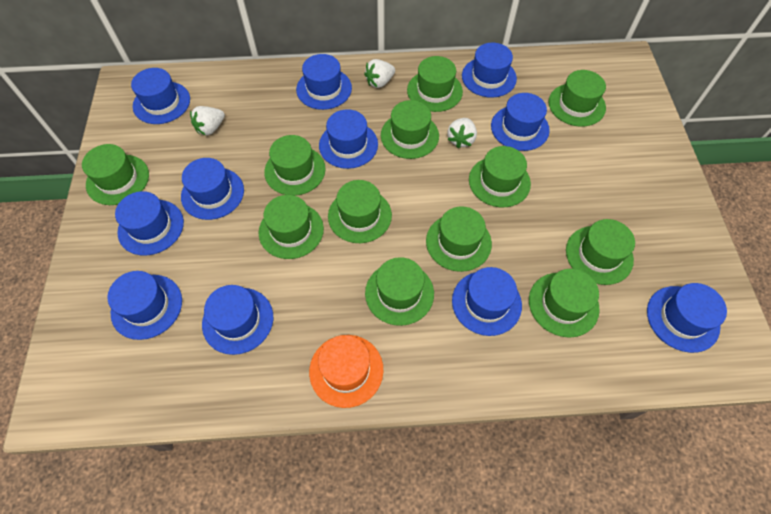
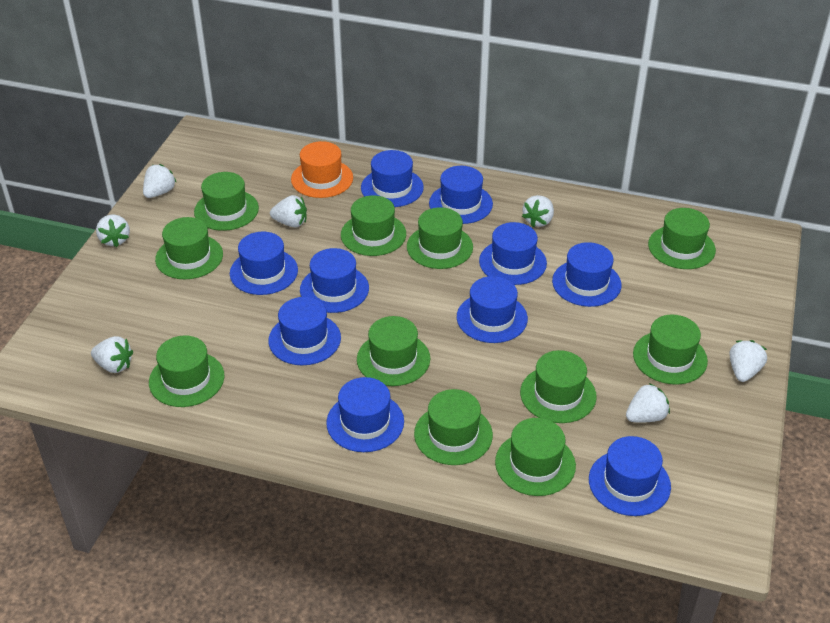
blue hat: 11 -> 10
green hat: 12 -> 11
white strawberry: 3 -> 7

